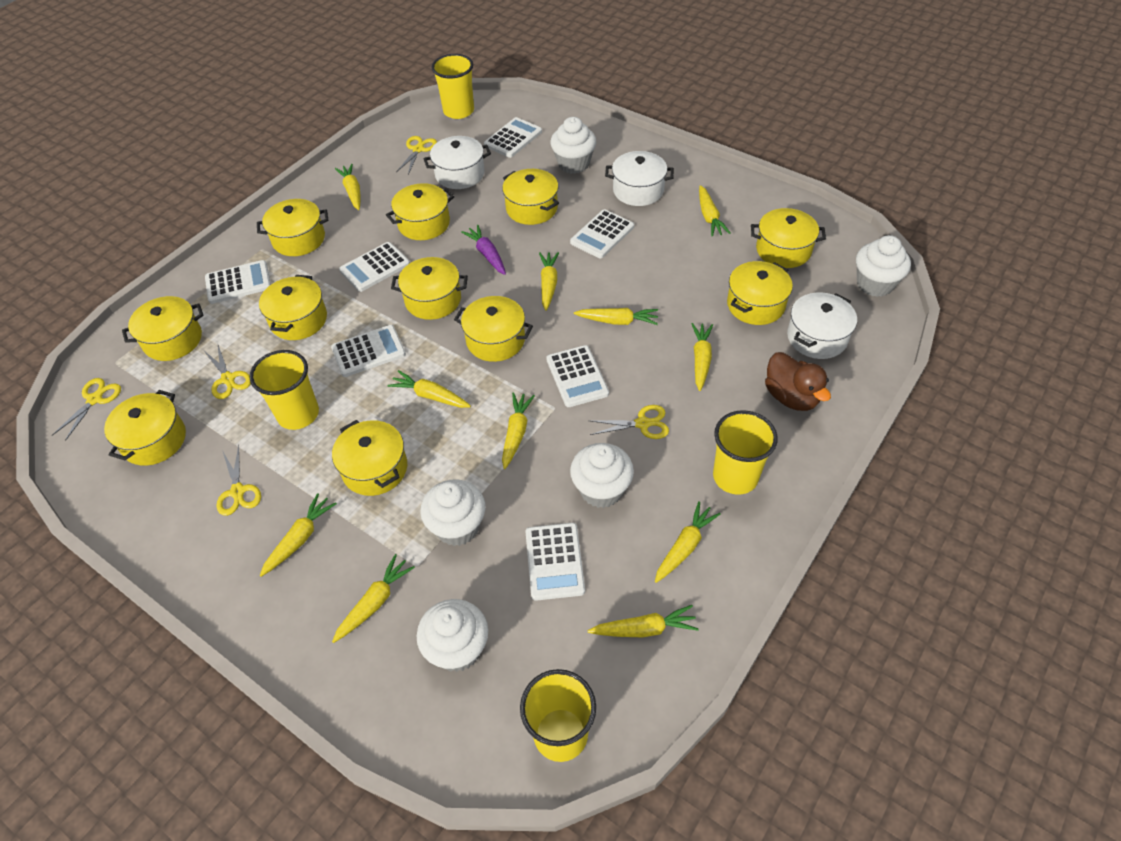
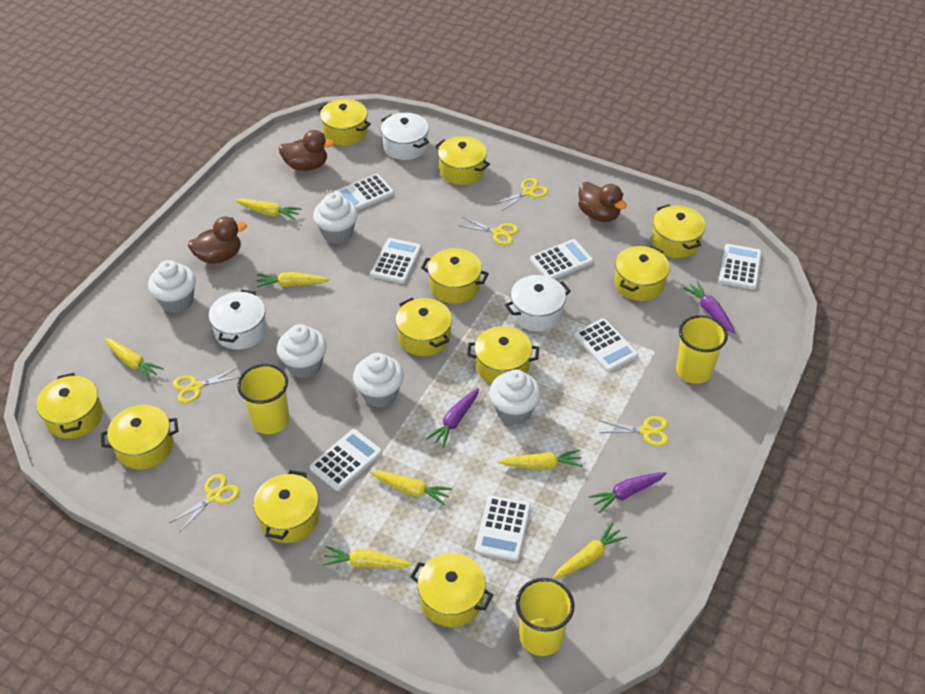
brown duck: 1 -> 3
purple carrot: 1 -> 3
yellow carrot: 11 -> 7
yellow cup: 4 -> 3

